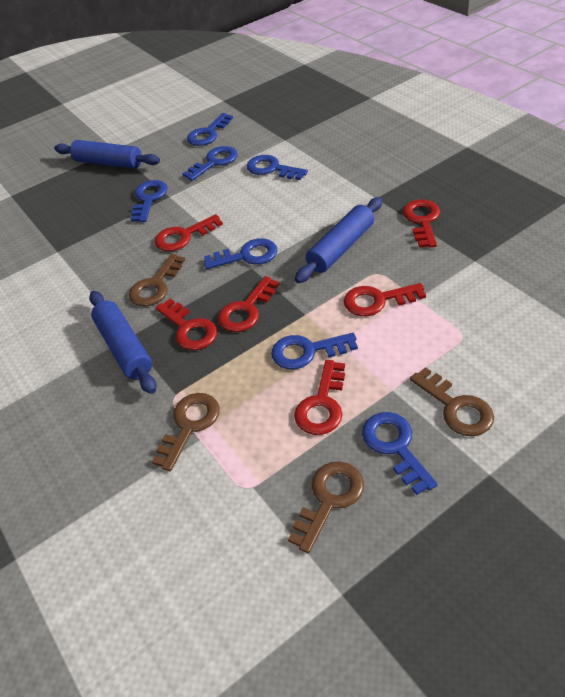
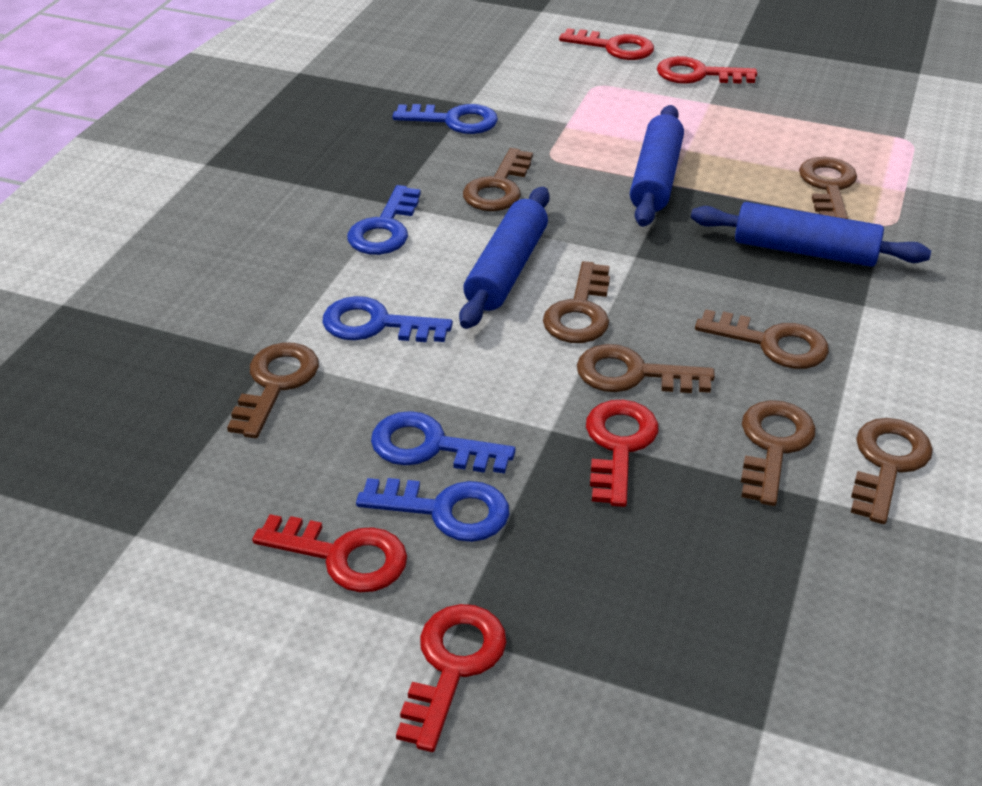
blue key: 7 -> 5
brown key: 4 -> 8
red key: 6 -> 5

